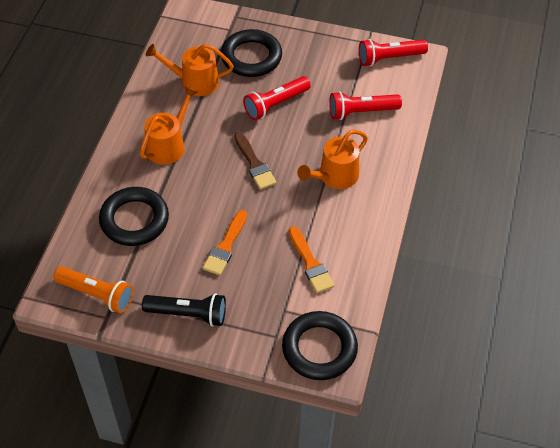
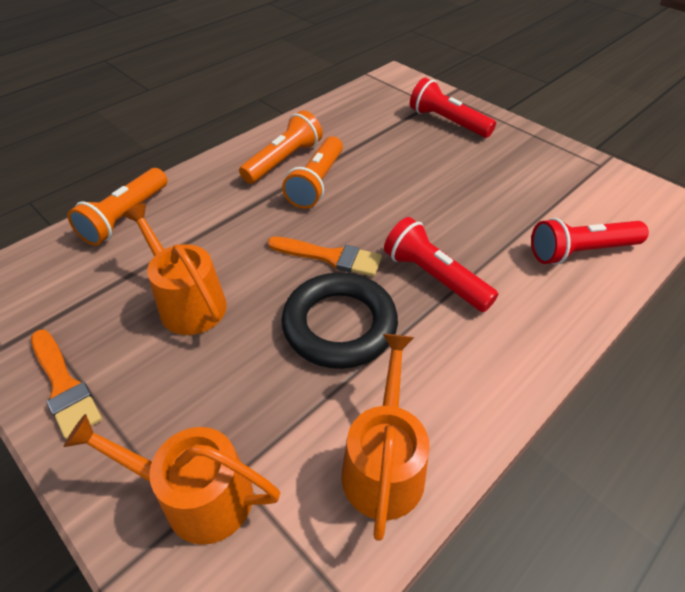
black flashlight: 1 -> 0
black ring: 3 -> 1
brown brush: 1 -> 0
orange flashlight: 1 -> 3

